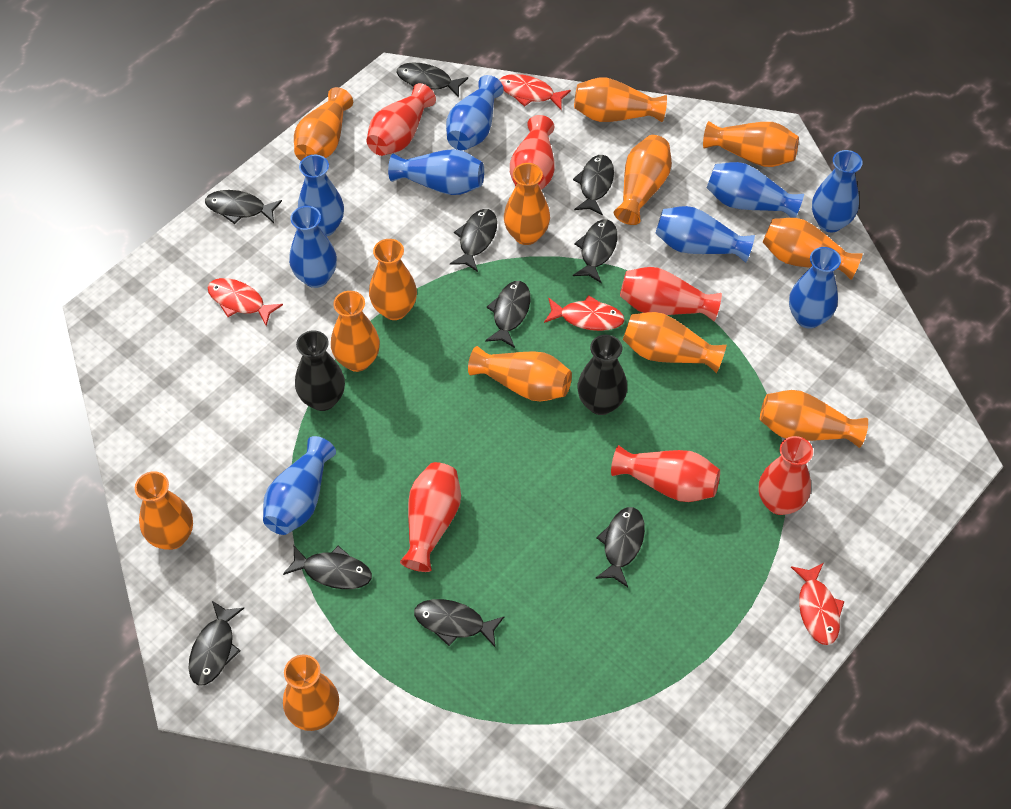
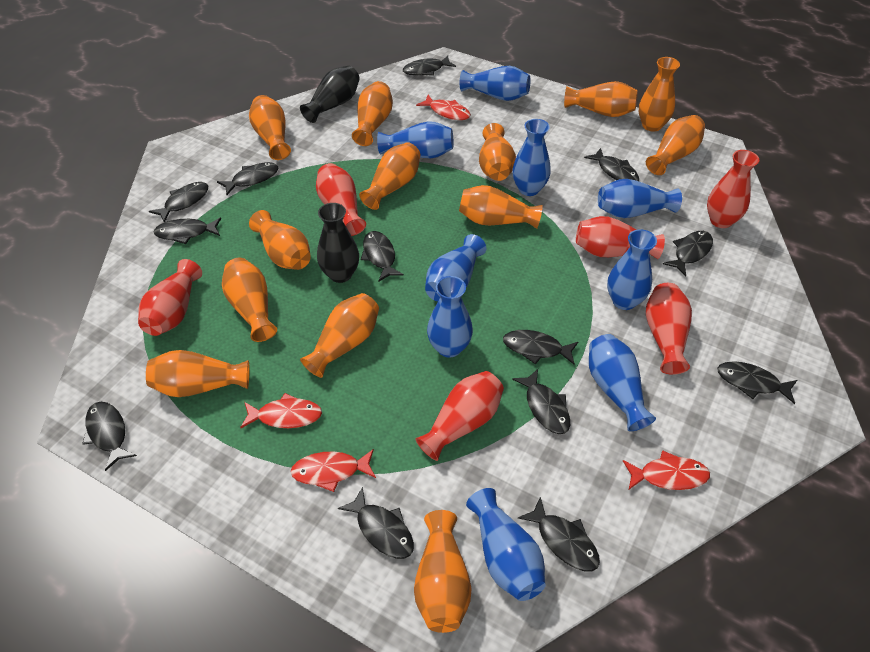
black fish: 10 -> 13

